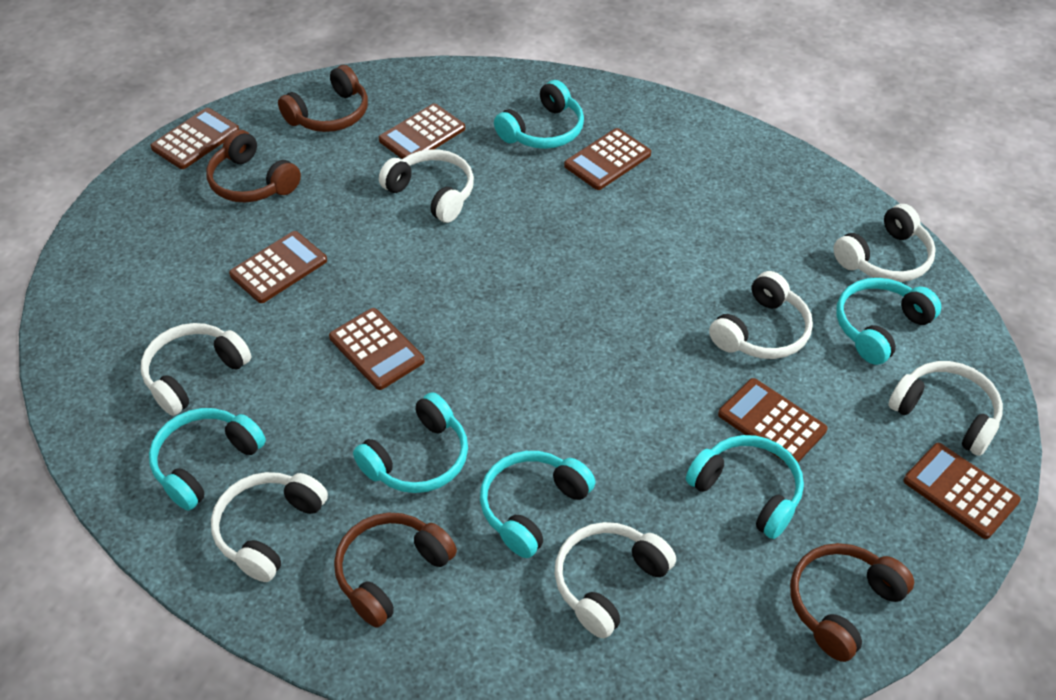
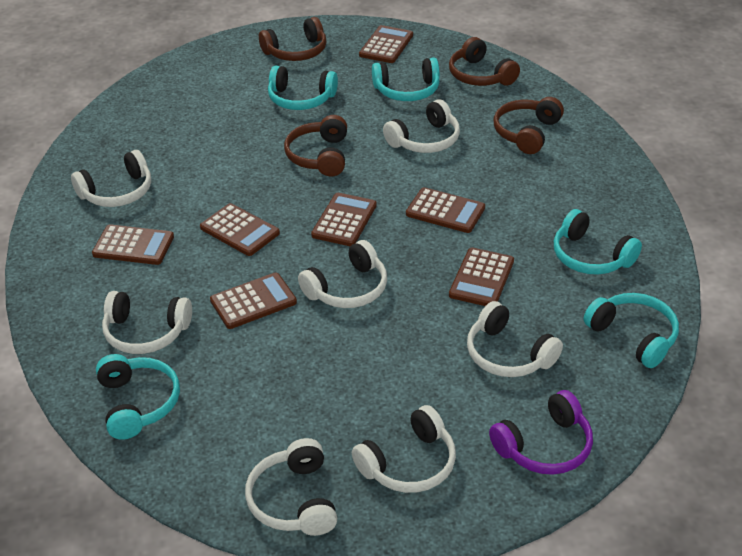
purple headphones: 0 -> 1
turquoise headphones: 6 -> 5

